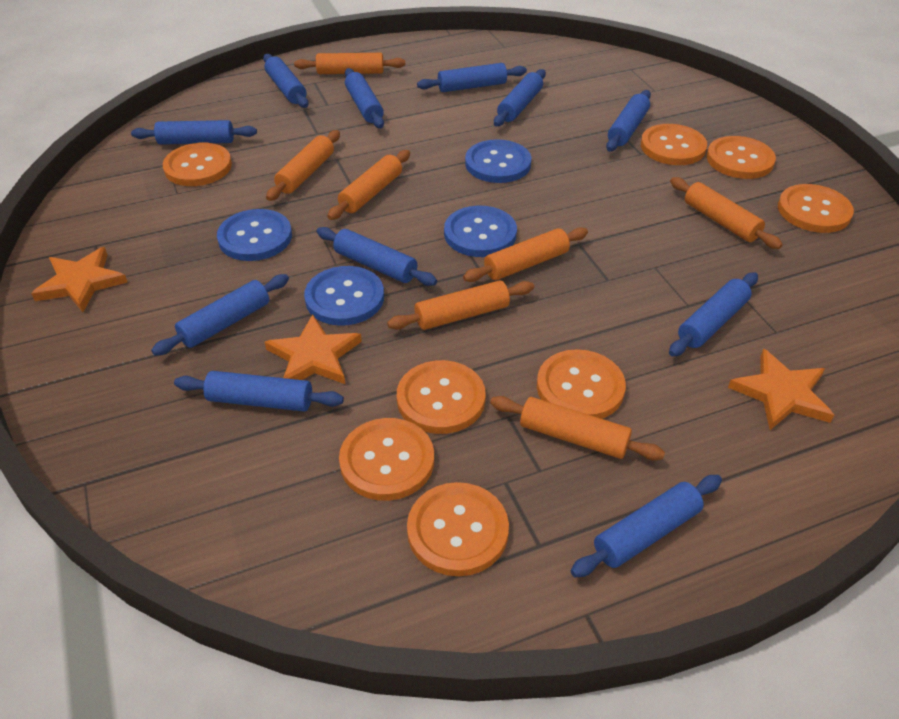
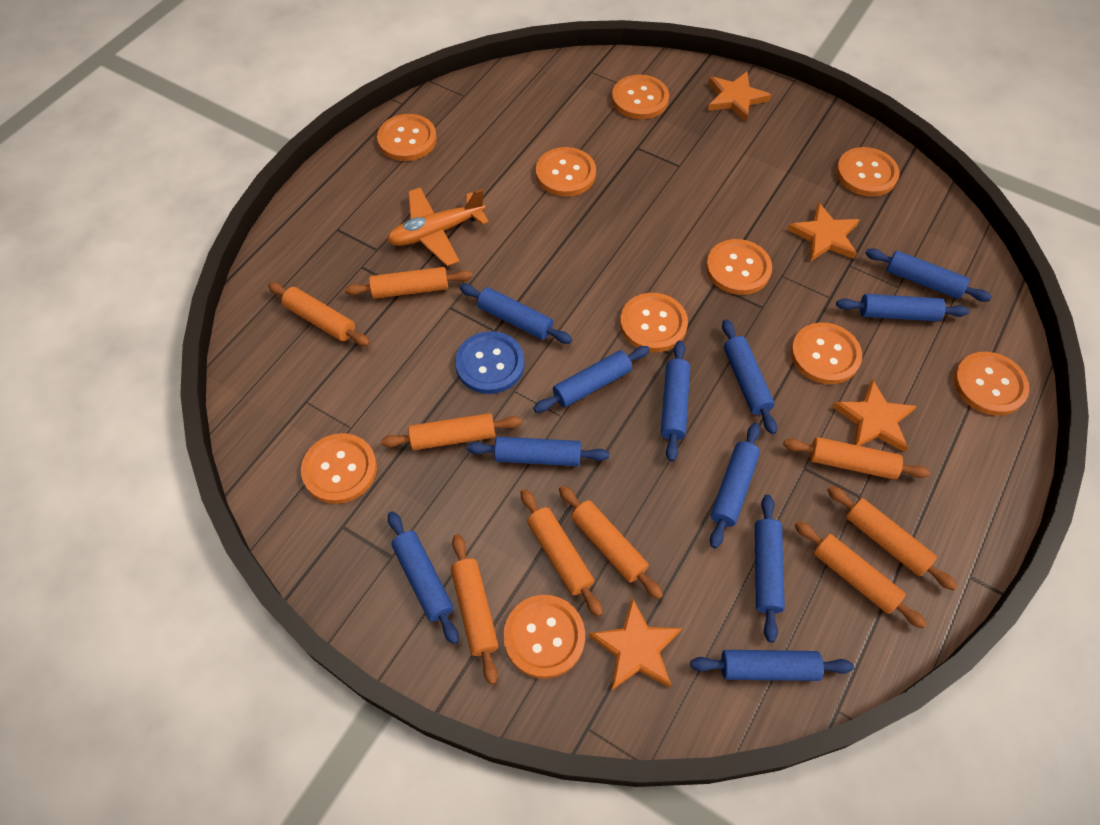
blue button: 4 -> 1
orange button: 8 -> 10
orange plane: 0 -> 1
orange rolling pin: 7 -> 9
orange star: 3 -> 4

